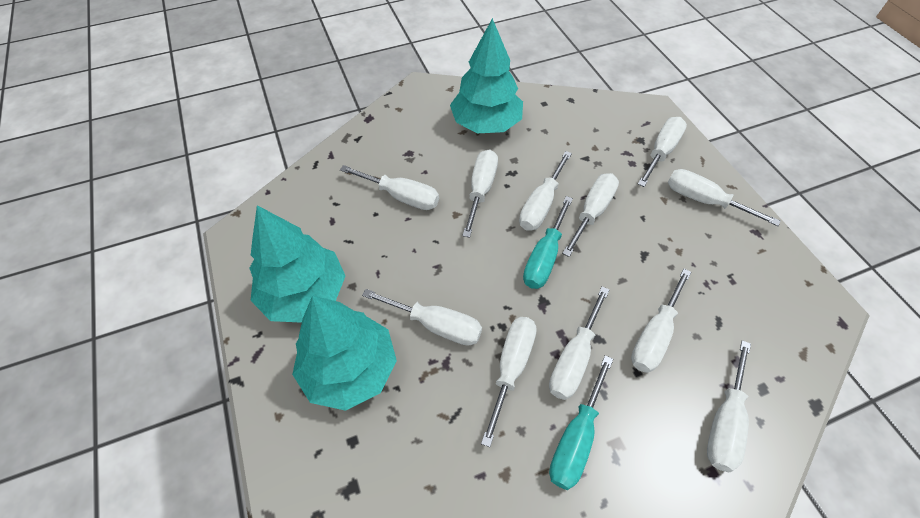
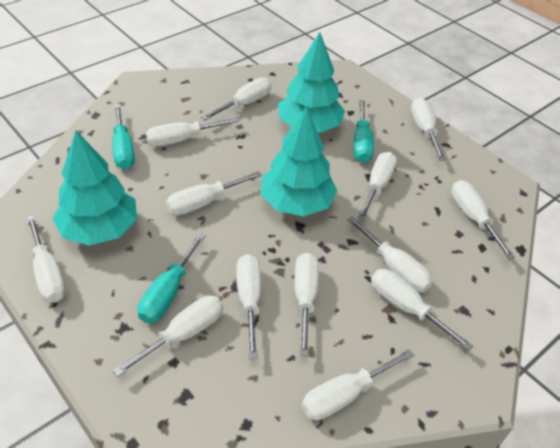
turquoise screwdriver: 2 -> 3
white screwdriver: 11 -> 13

